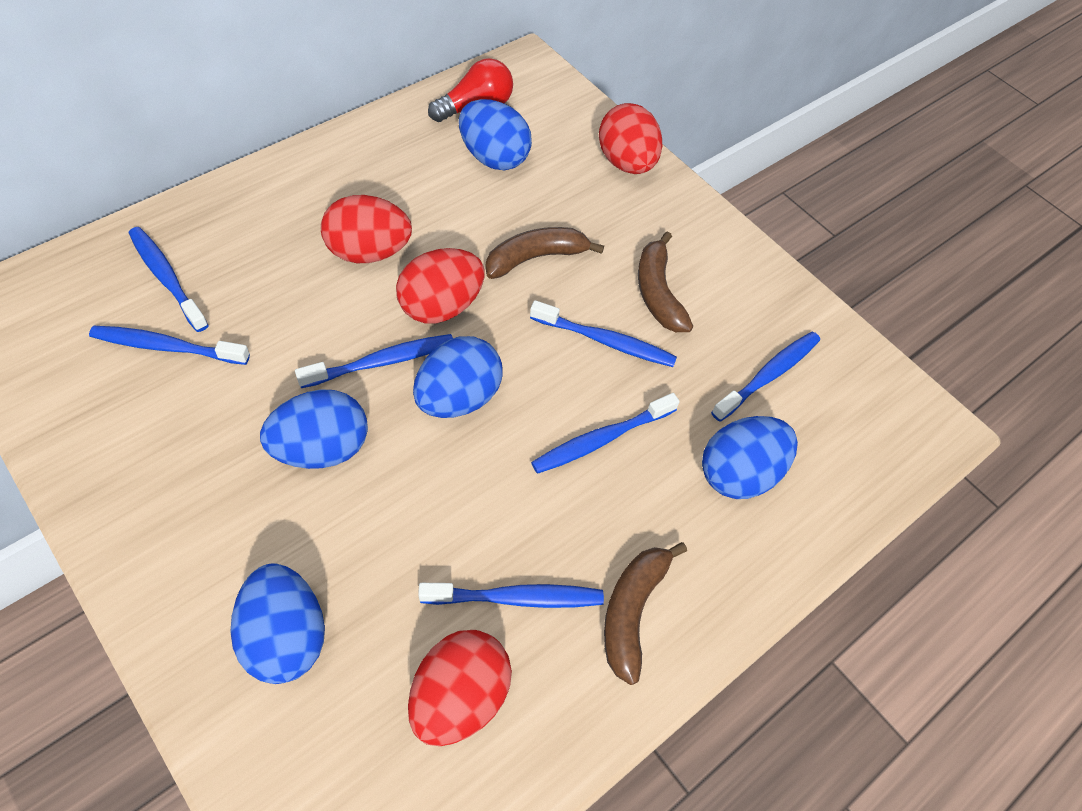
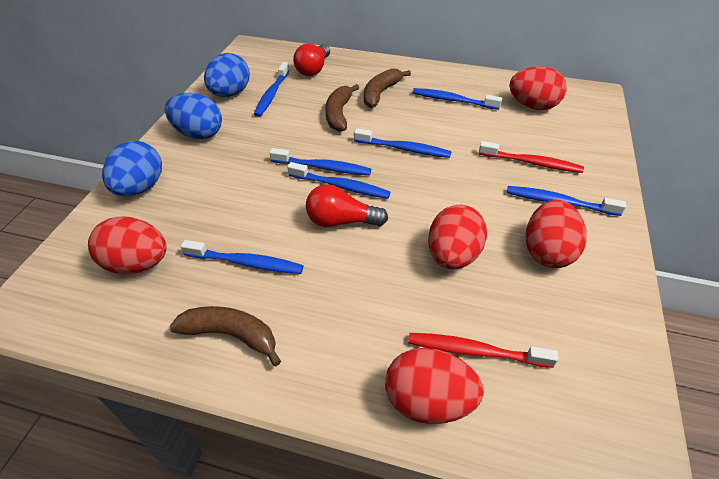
blue egg: 5 -> 3
red egg: 4 -> 5
red light bulb: 1 -> 2
red toothbrush: 0 -> 2

